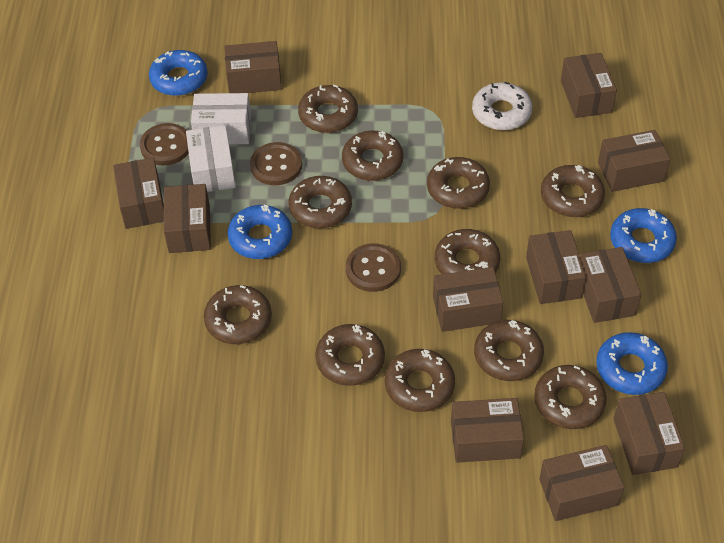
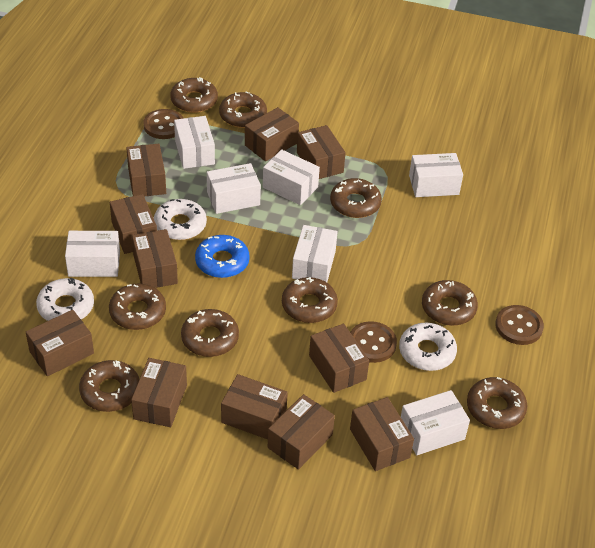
blue donut: 4 -> 1
brown donut: 11 -> 9
white box: 2 -> 7
white donut: 1 -> 3

